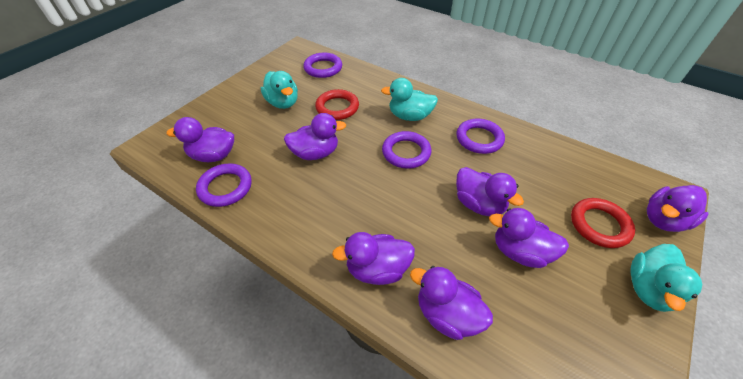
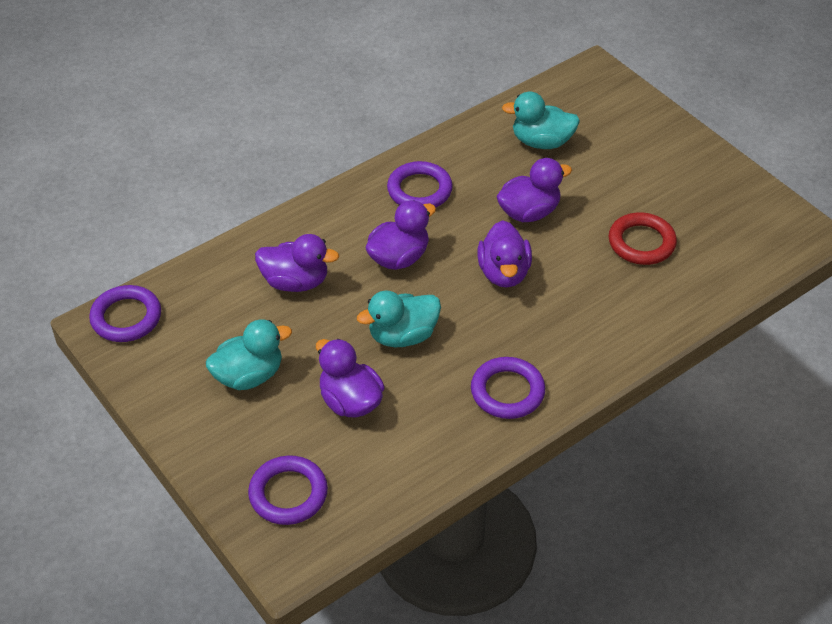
purple duck: 7 -> 5
red ring: 2 -> 1

